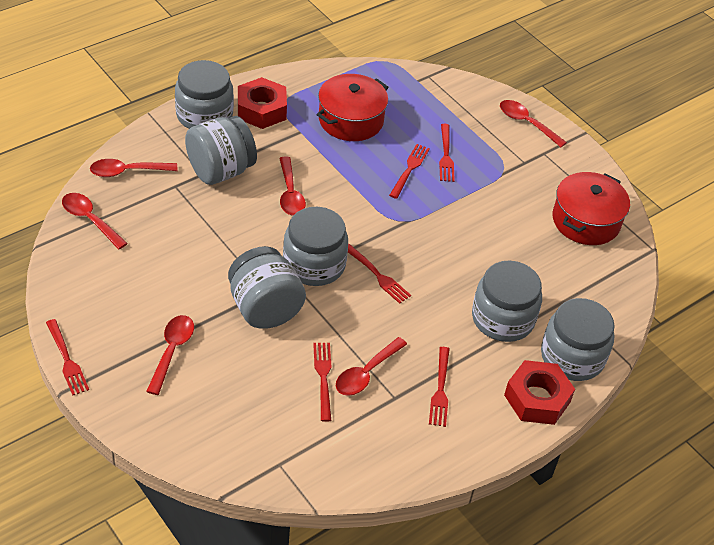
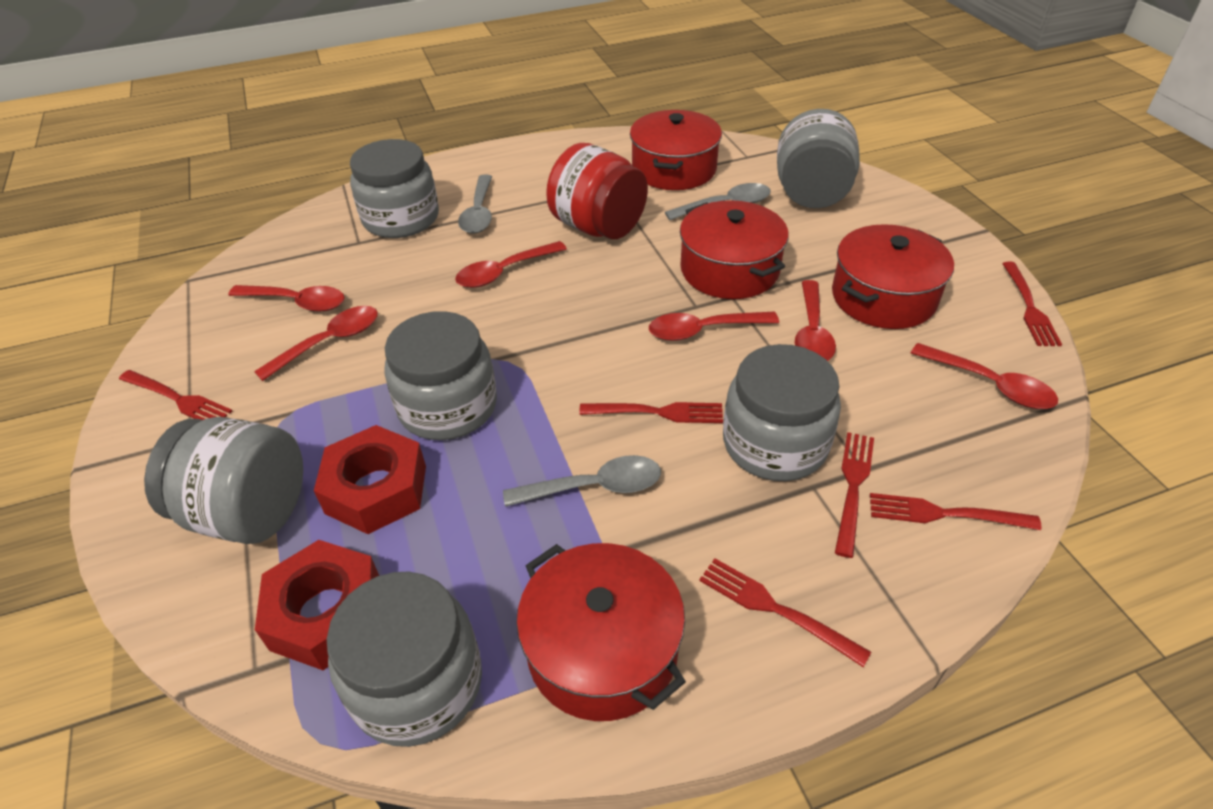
grey spoon: 0 -> 3
red jar: 0 -> 1
red pot: 2 -> 4

